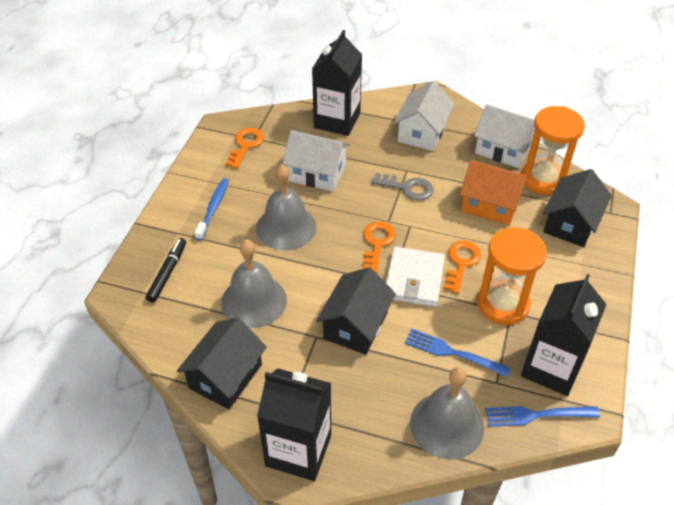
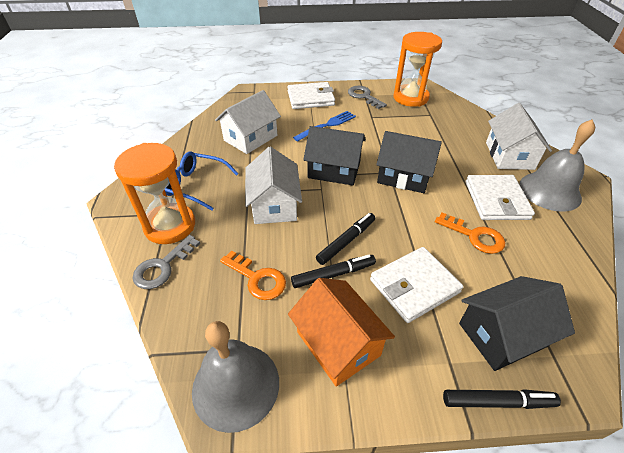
black carton: 3 -> 0
black marker: 1 -> 3
blue fork: 2 -> 1
blue glasses: 0 -> 1
blue toothbrush: 1 -> 0
grey bell: 3 -> 2
grey key: 1 -> 2
orange key: 3 -> 2
white wallet: 1 -> 3

